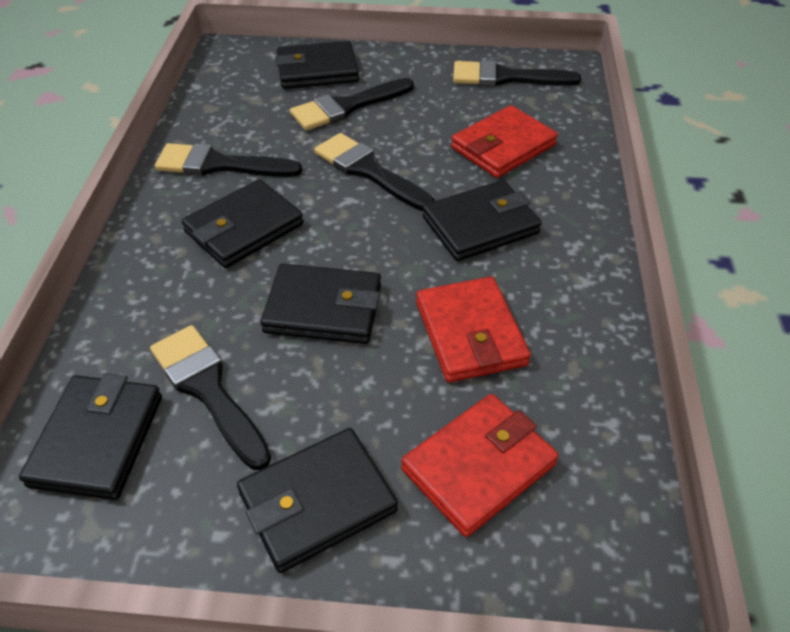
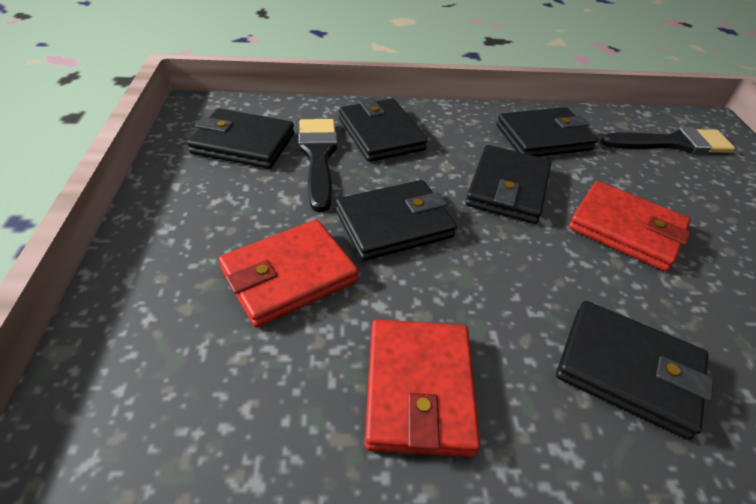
black brush: 5 -> 2

